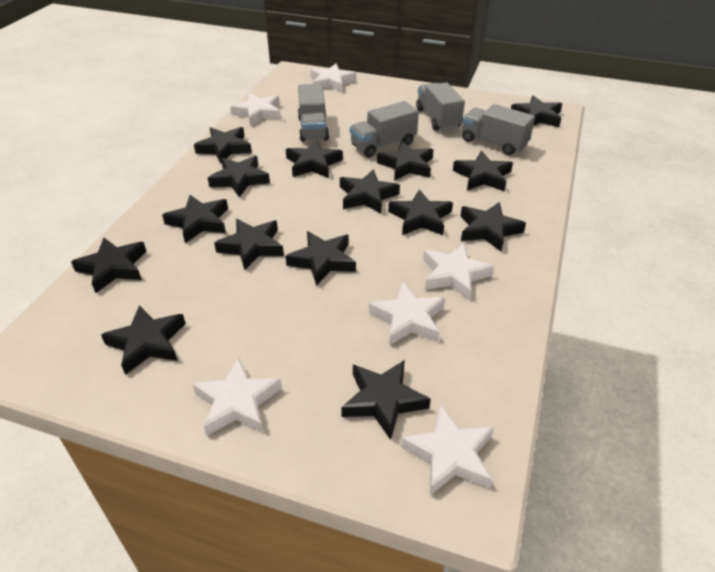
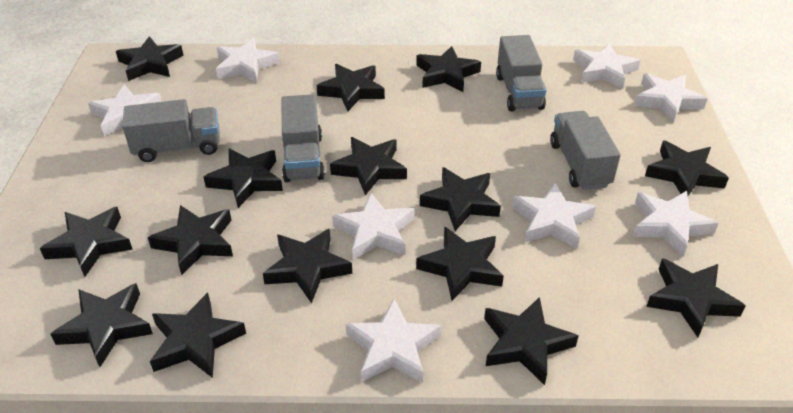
white star: 6 -> 8

